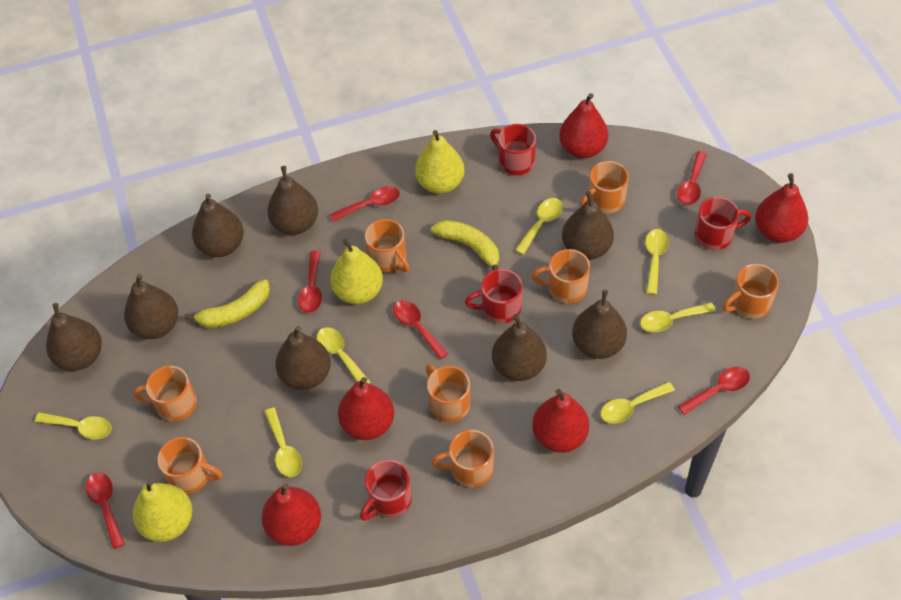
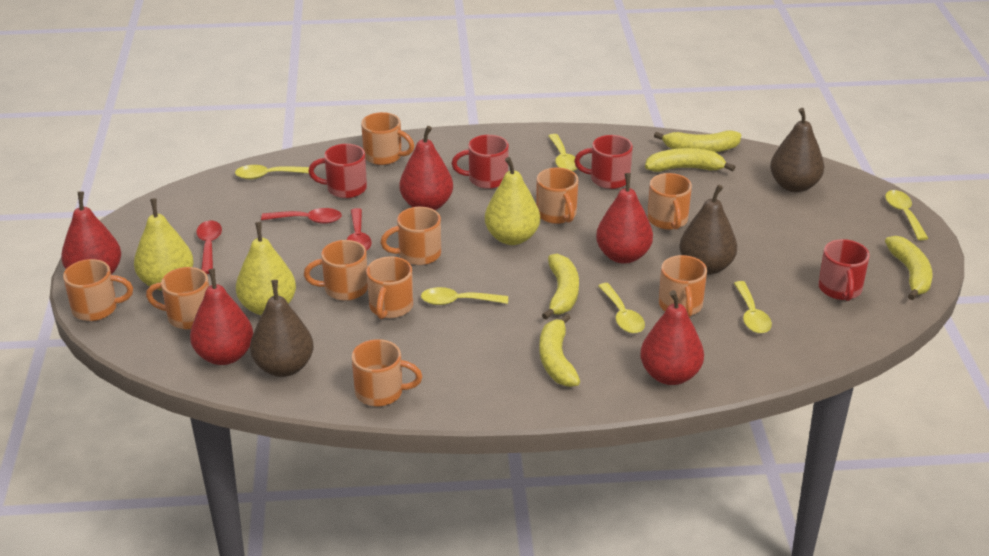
brown pear: 8 -> 3
orange mug: 8 -> 10
red spoon: 6 -> 3
yellow banana: 2 -> 5
yellow spoon: 7 -> 6

